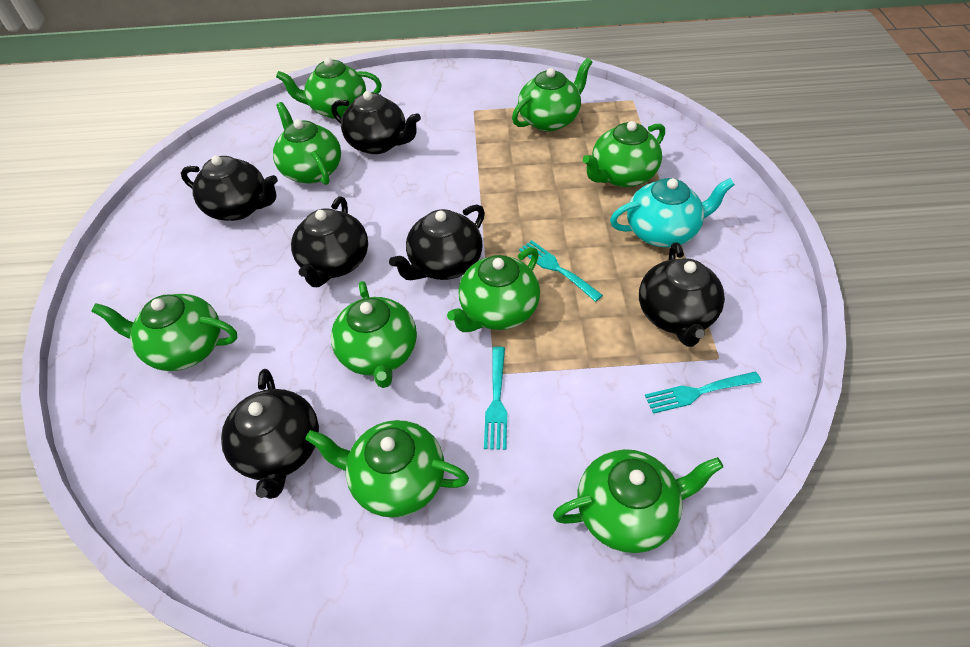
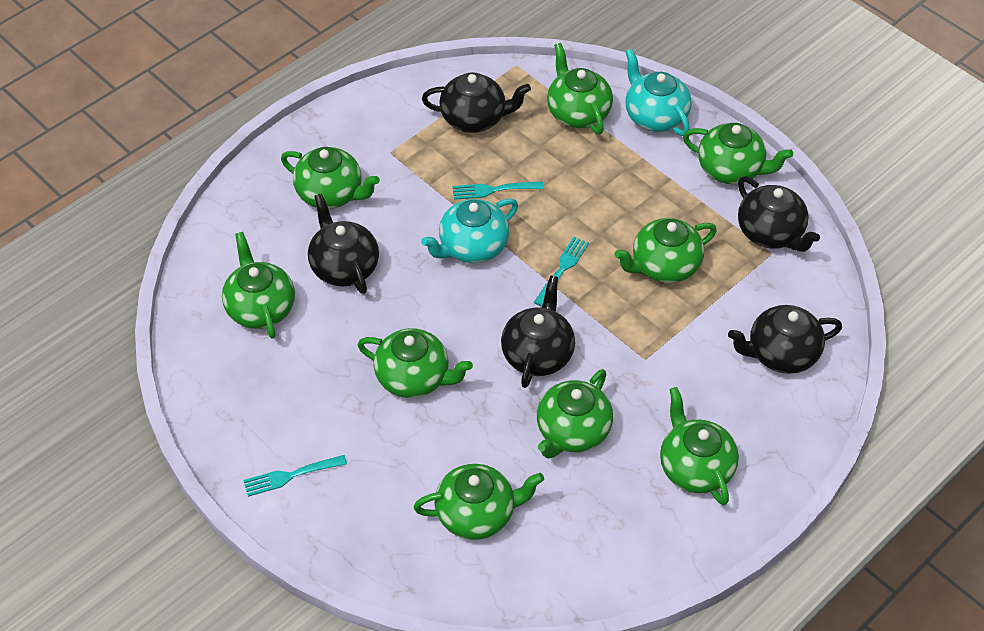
black teapot: 6 -> 5
turquoise teapot: 1 -> 2

